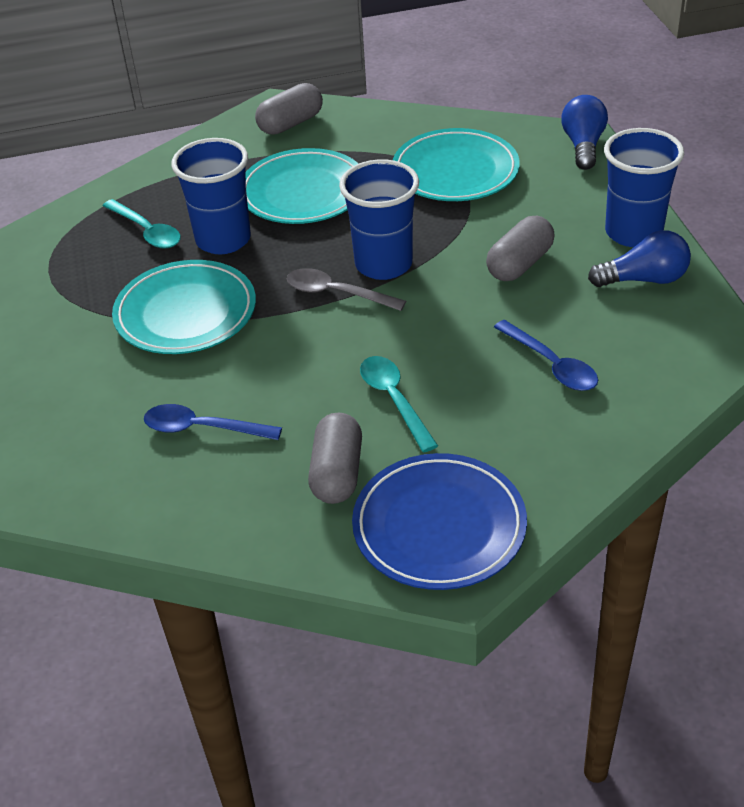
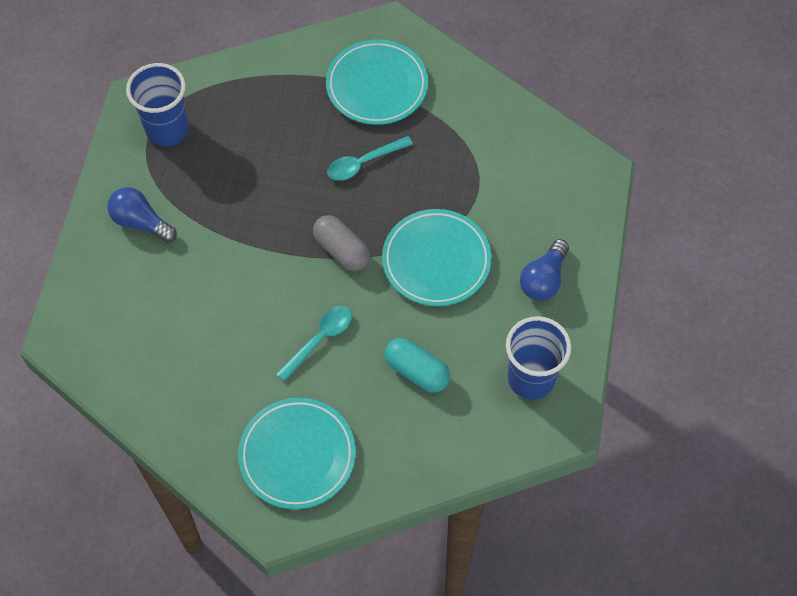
blue cup: 3 -> 2
blue plate: 1 -> 0
blue spoon: 2 -> 0
grey capsule: 3 -> 1
grey spoon: 1 -> 0
turquoise capsule: 0 -> 1

